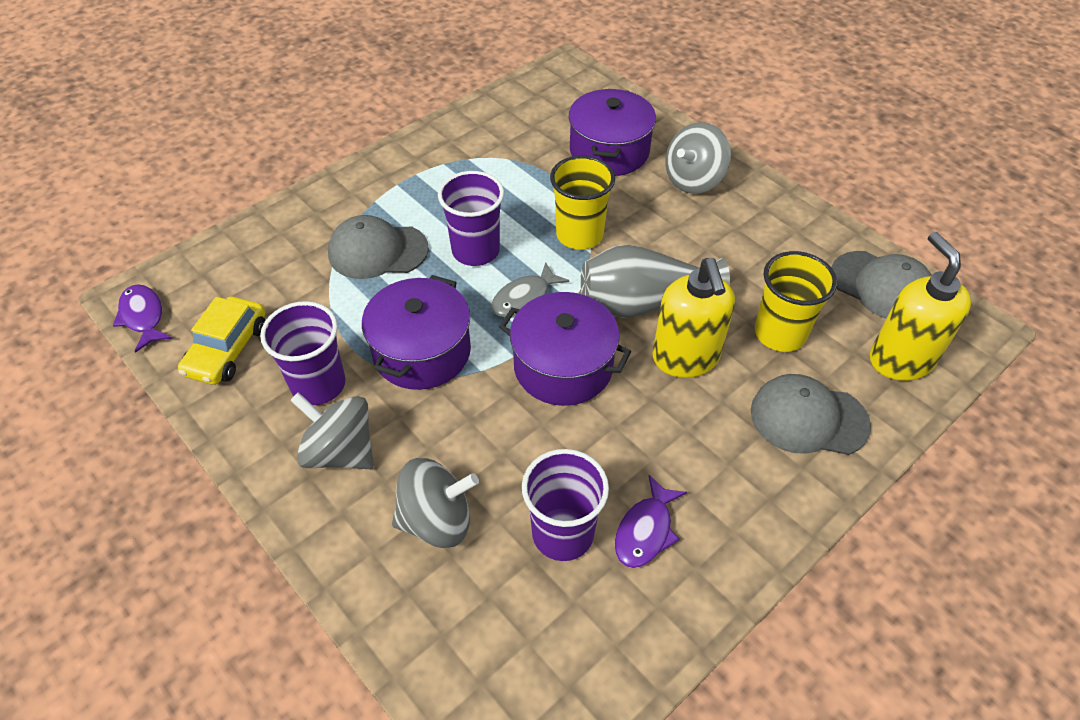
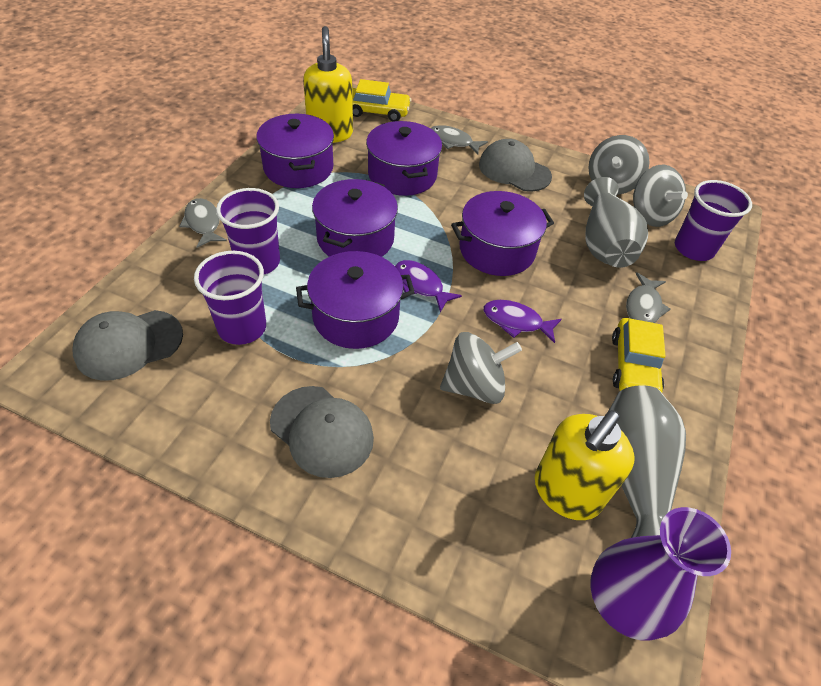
grey fish: 1 -> 3
grey vase: 1 -> 2
purple pot: 3 -> 5
purple vase: 0 -> 1
yellow car: 1 -> 2
yellow cup: 2 -> 0

